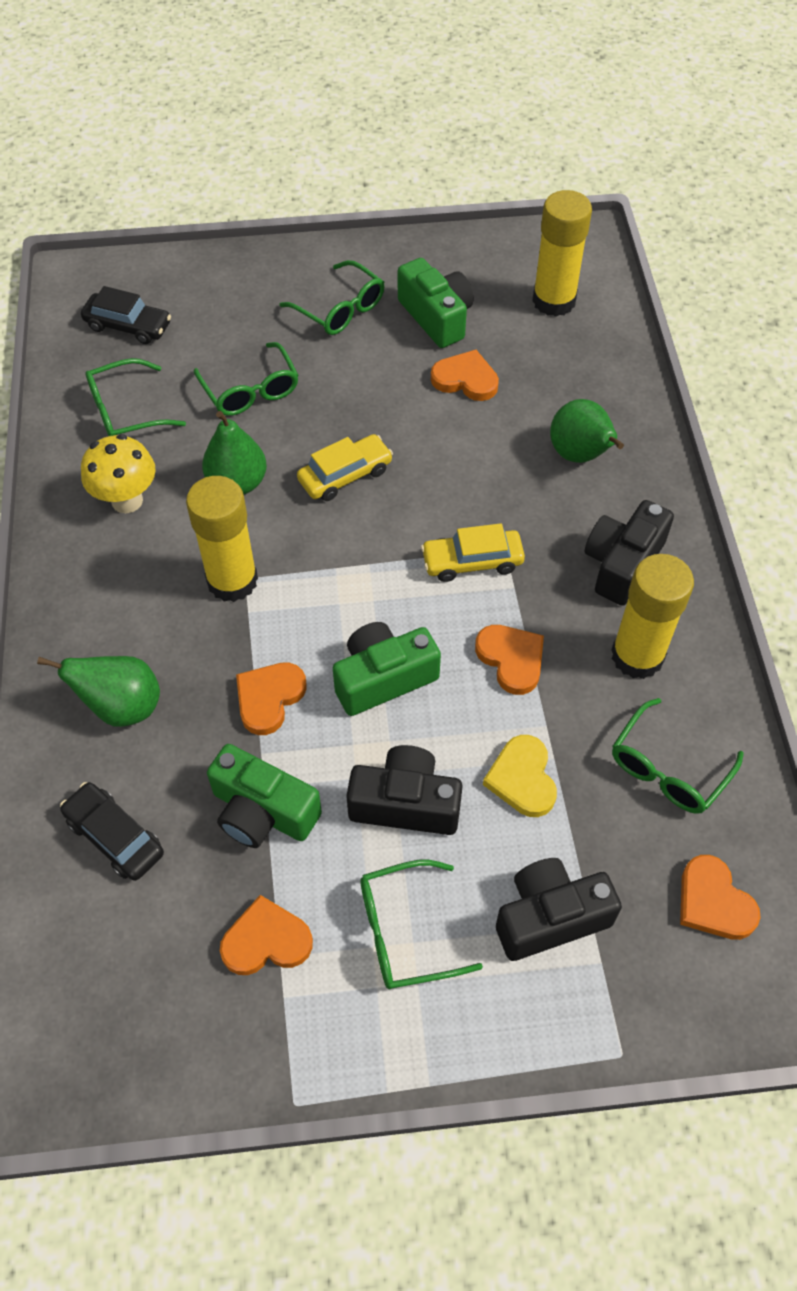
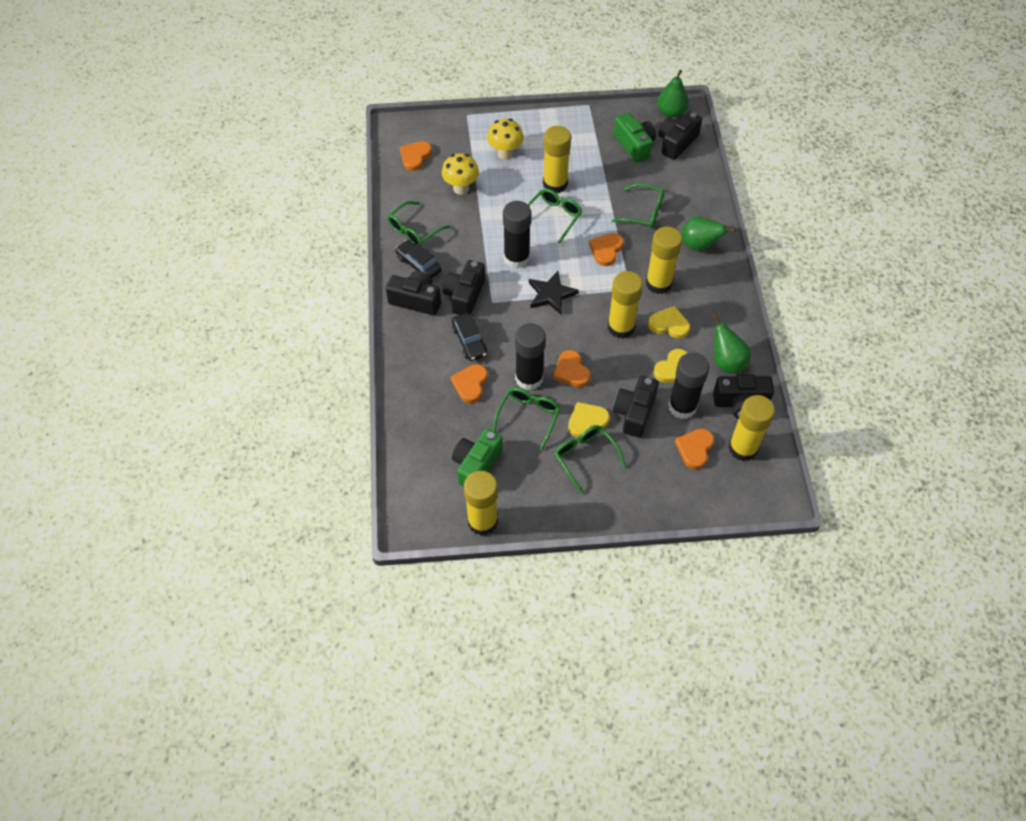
black camera: 3 -> 5
black glue stick: 0 -> 3
black star: 0 -> 1
green camera: 3 -> 2
yellow car: 2 -> 0
yellow glue stick: 3 -> 5
yellow heart: 1 -> 3
yellow mushroom: 1 -> 2

